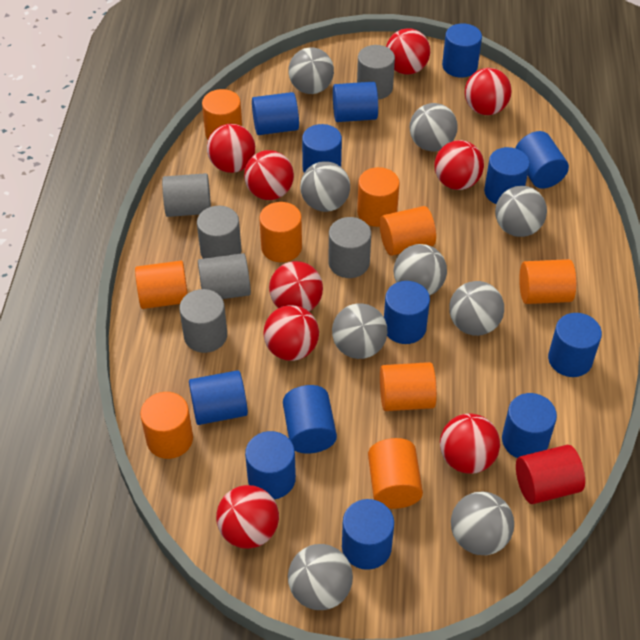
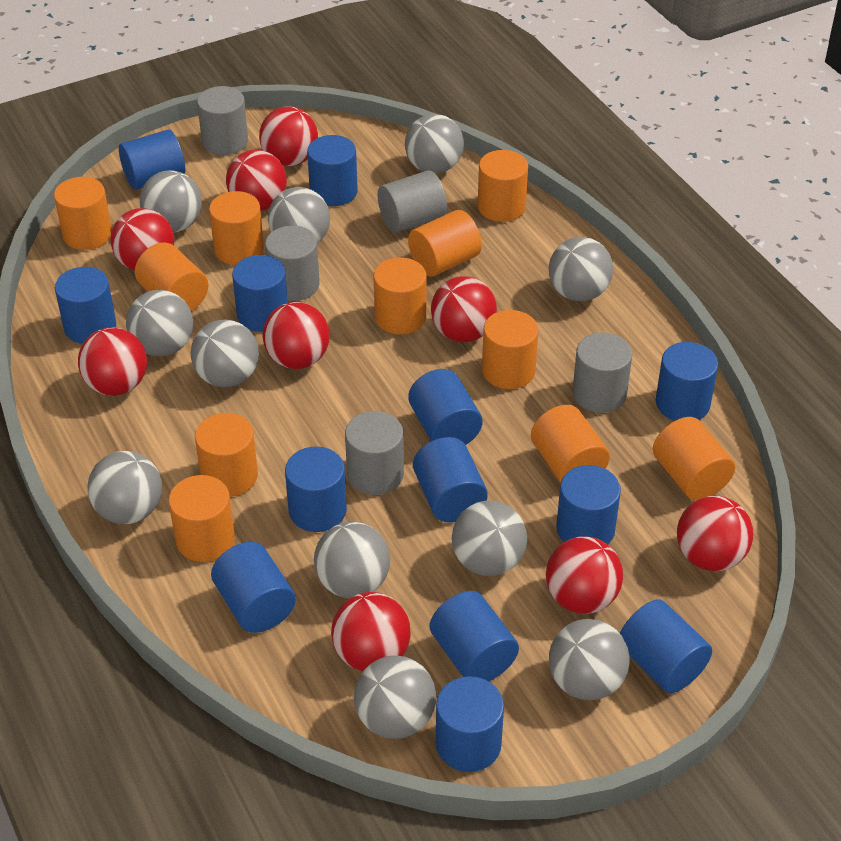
grey ball: 9 -> 11
grey cylinder: 6 -> 5
orange cylinder: 9 -> 11
red cylinder: 1 -> 0

